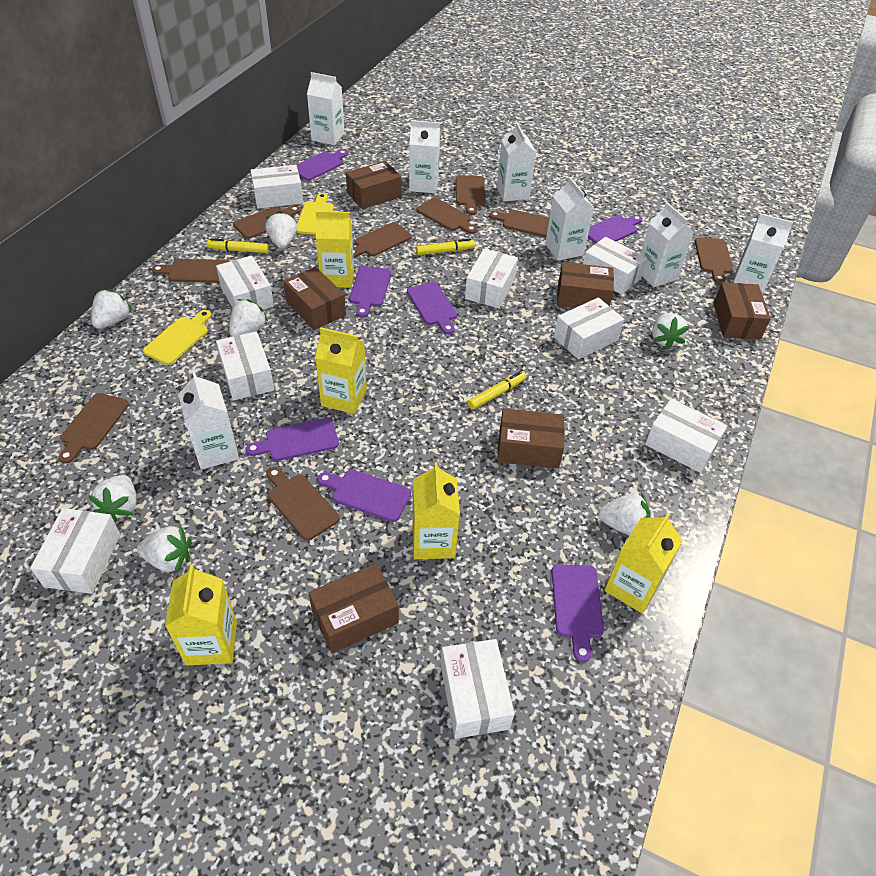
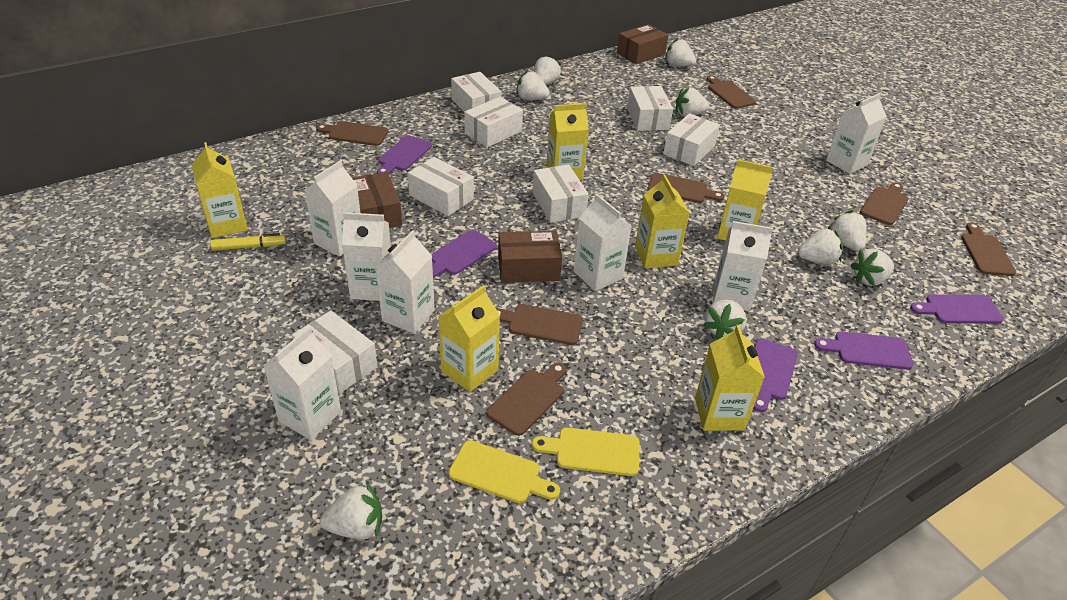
brown box: 6 -> 3
brown cutting board: 9 -> 7
purple cutting board: 7 -> 5
white box: 9 -> 7
white strawberry: 7 -> 9
yellow carton: 5 -> 6
yellow marker: 3 -> 1

